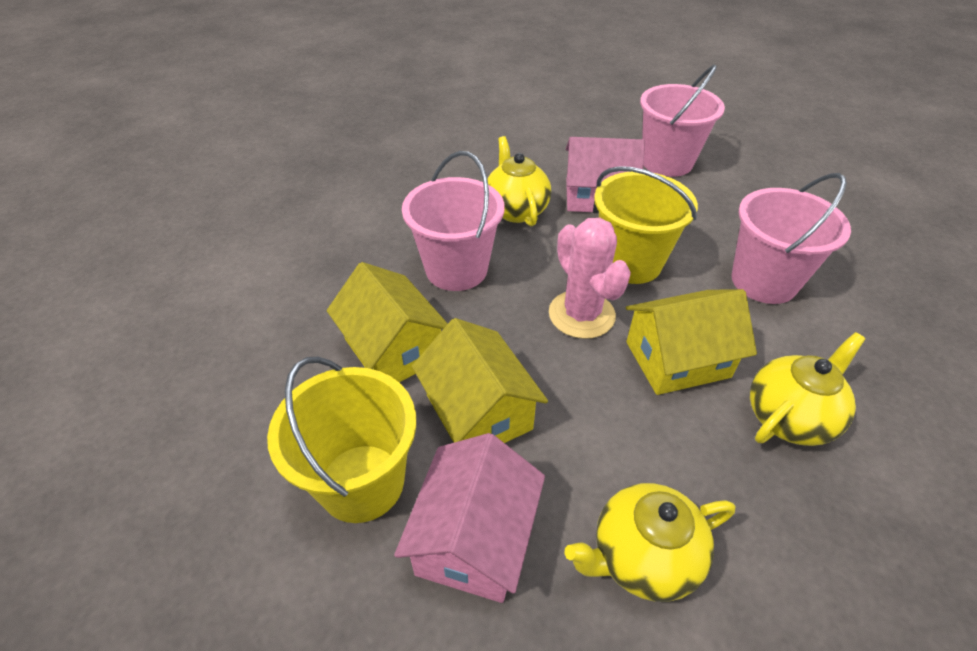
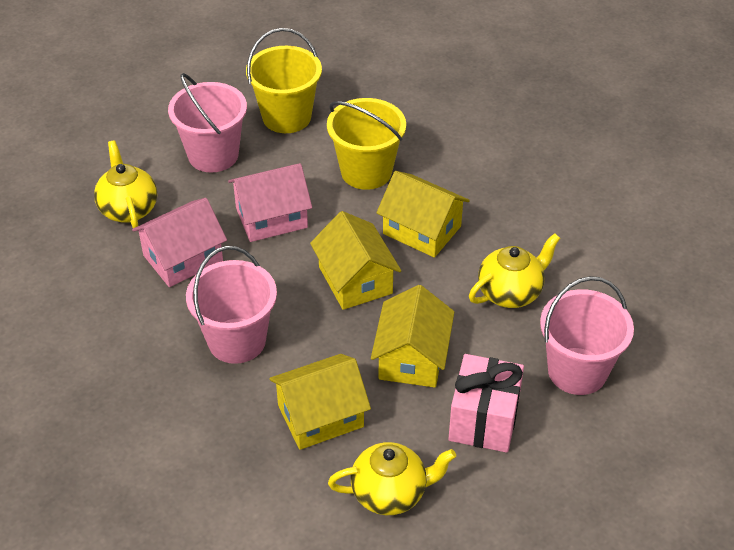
pink cactus: 1 -> 0
pink gift: 0 -> 1
yellow house: 3 -> 4

